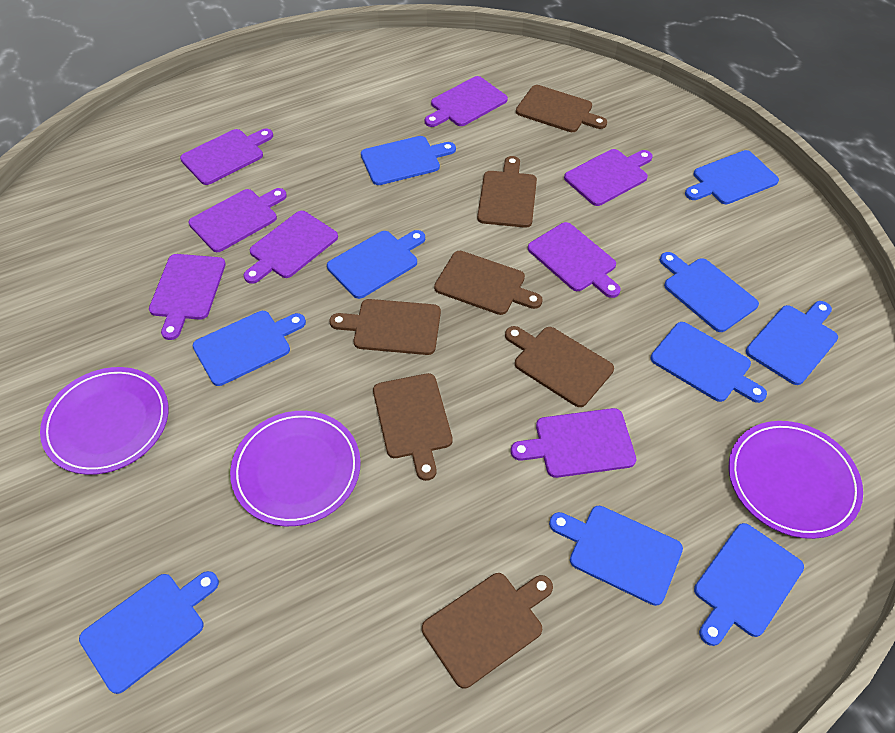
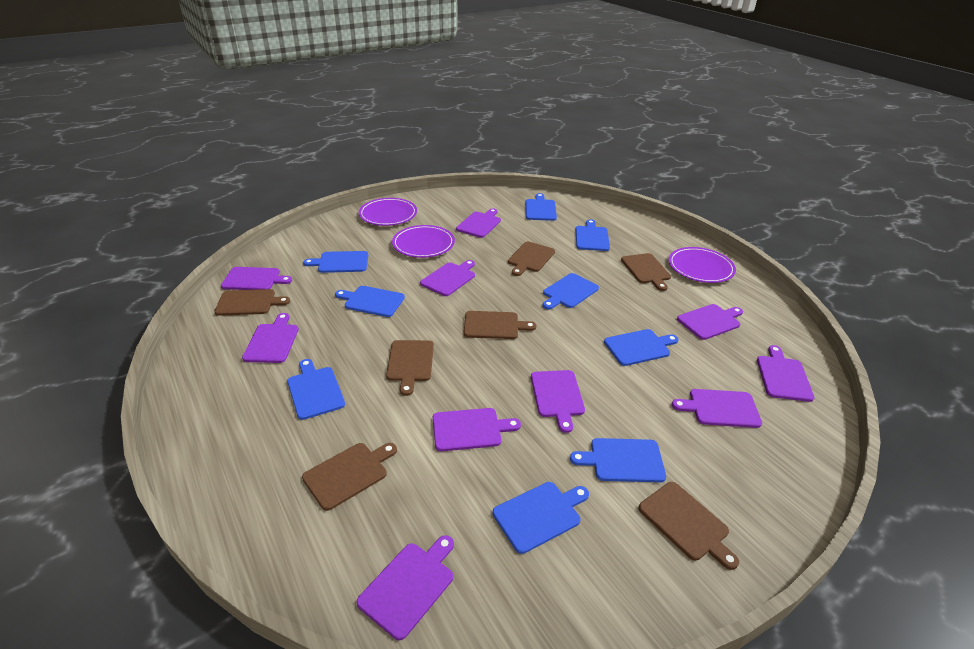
blue cutting board: 10 -> 9
purple cutting board: 8 -> 10

